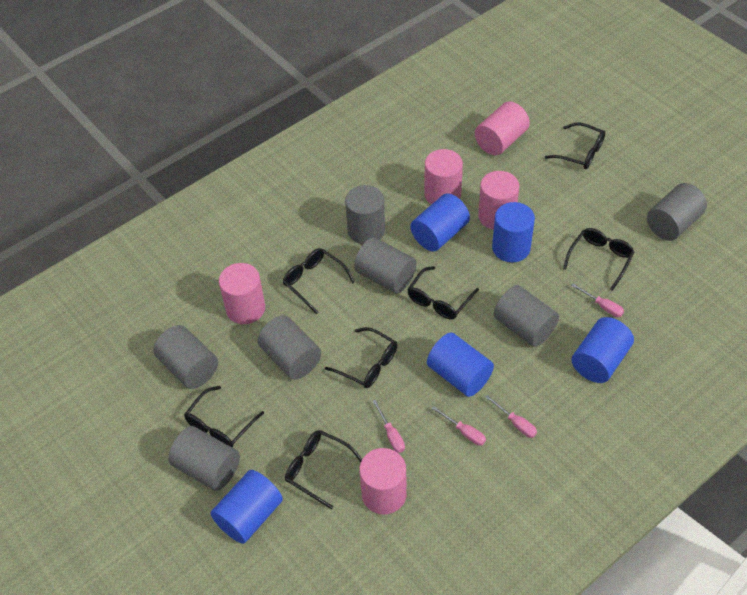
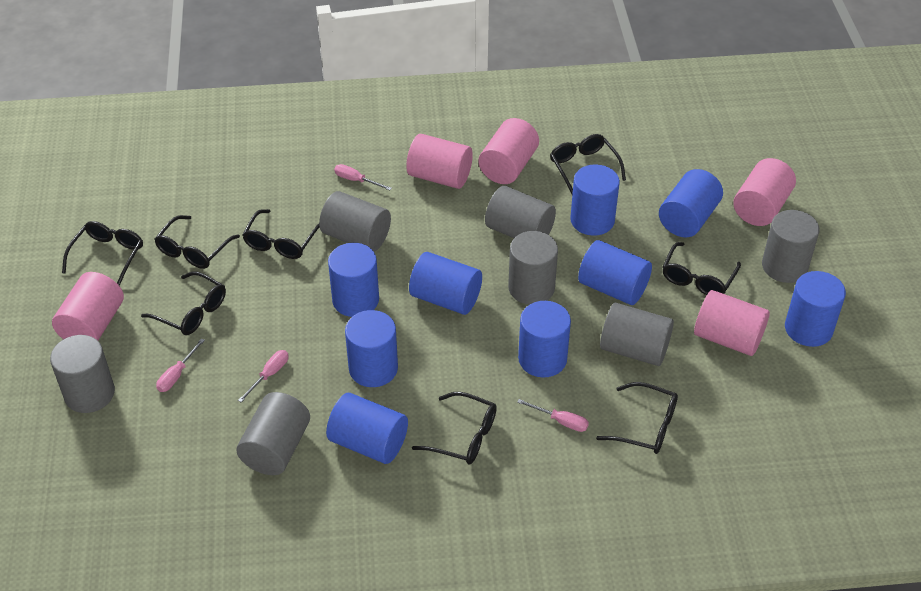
black glasses: 7 -> 8
blue cylinder: 5 -> 9

